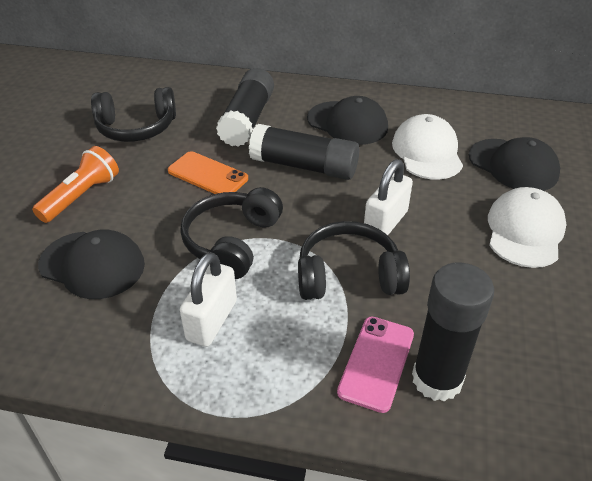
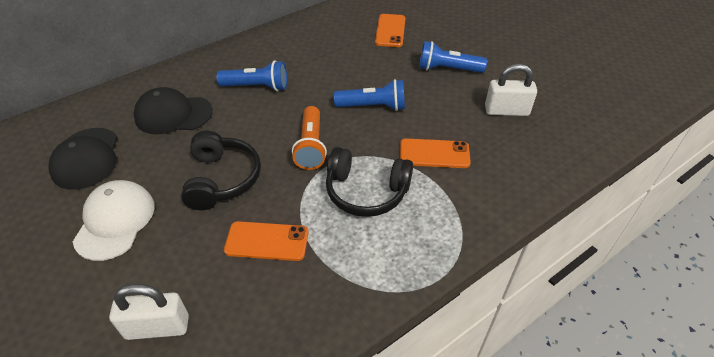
black cap: 3 -> 2
black glue stick: 3 -> 0
black headphones: 3 -> 2
blue flashlight: 0 -> 3
orange phone: 1 -> 3
pink phone: 1 -> 0
white cap: 2 -> 1

